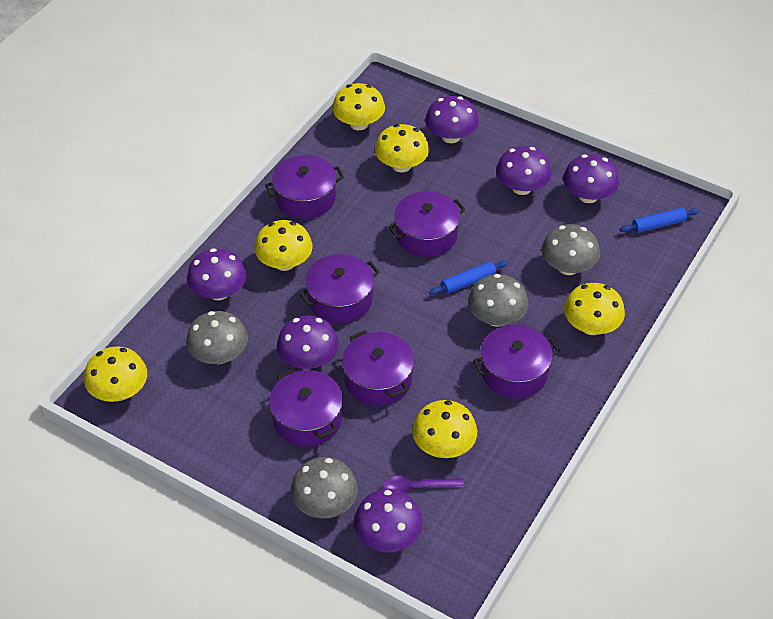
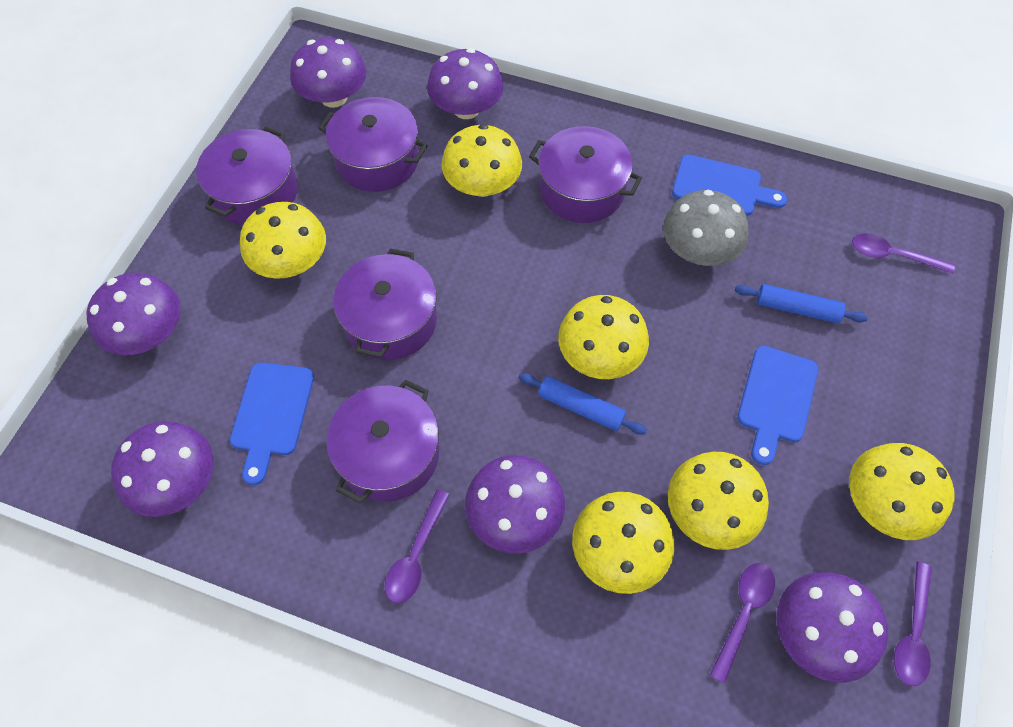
blue cutting board: 0 -> 3
grey mushroom: 4 -> 1
purple pot: 6 -> 5
purple spoon: 1 -> 4

